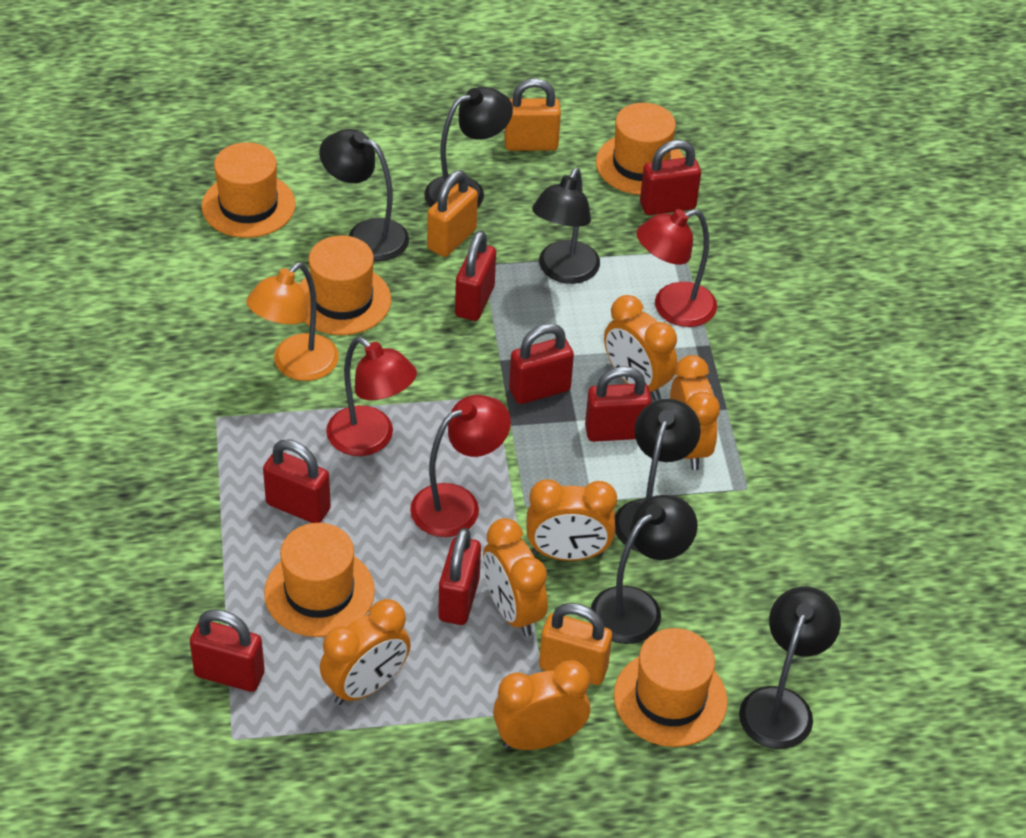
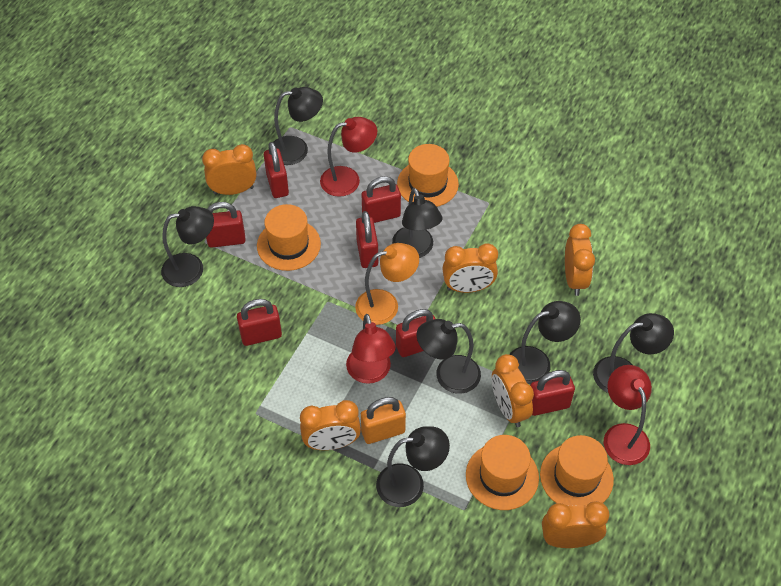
black lamp: 6 -> 7
orange hat: 5 -> 4
orange padlock: 3 -> 1

